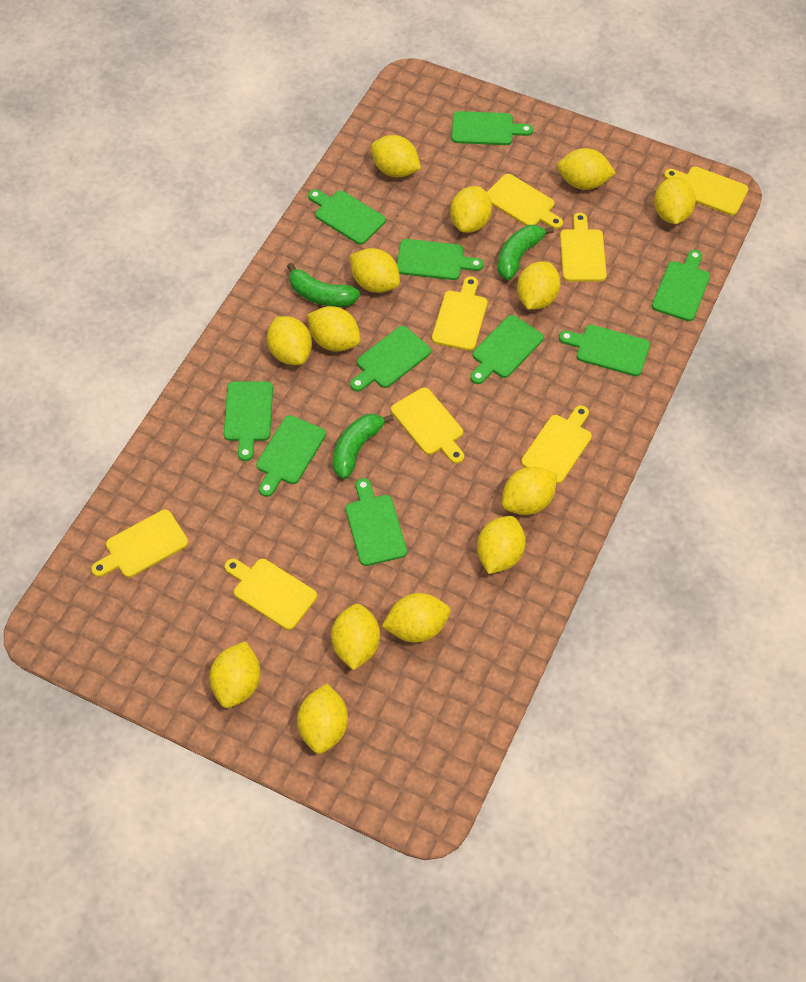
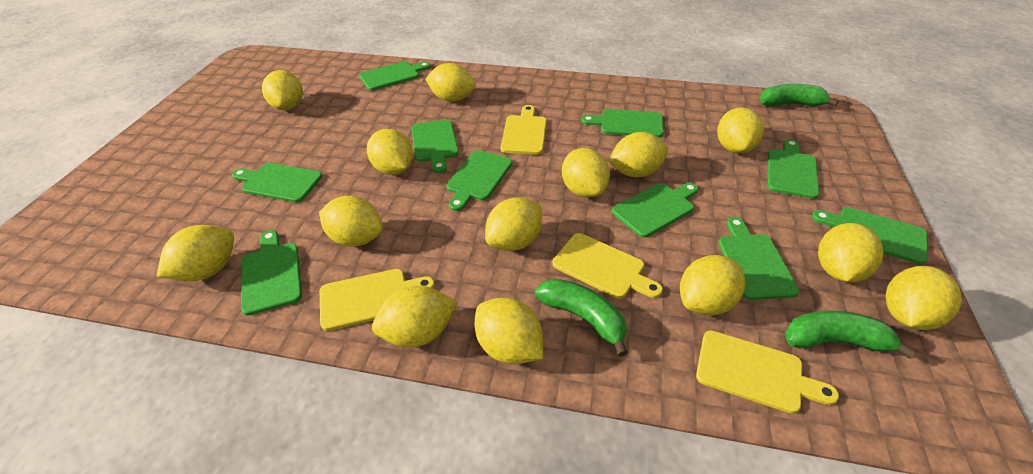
yellow cutting board: 8 -> 4

